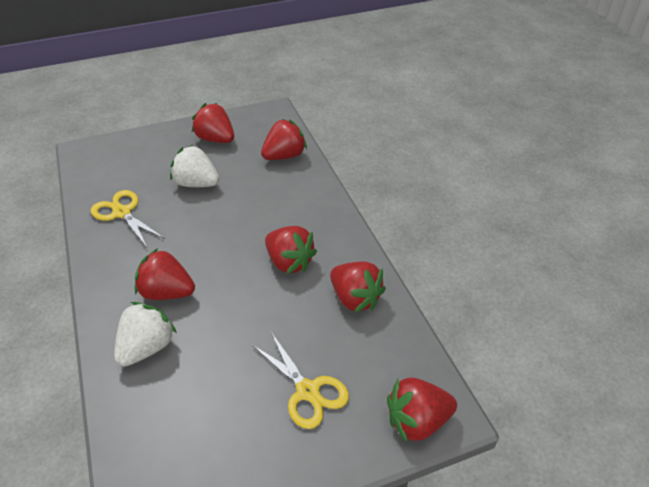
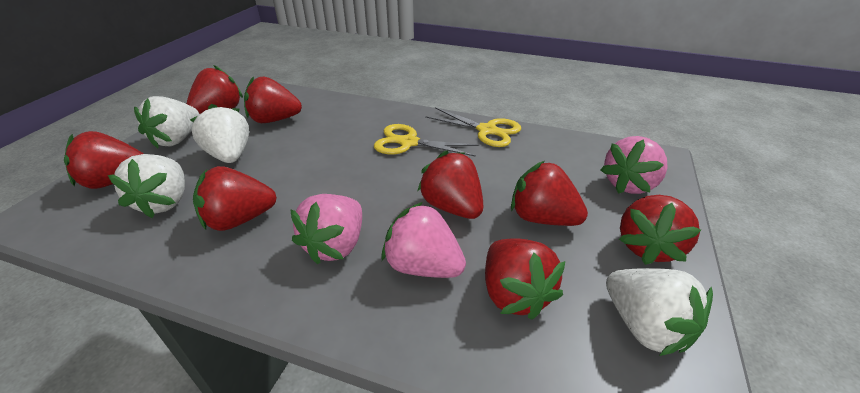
pink strawberry: 0 -> 3
red strawberry: 6 -> 8
white strawberry: 2 -> 4

